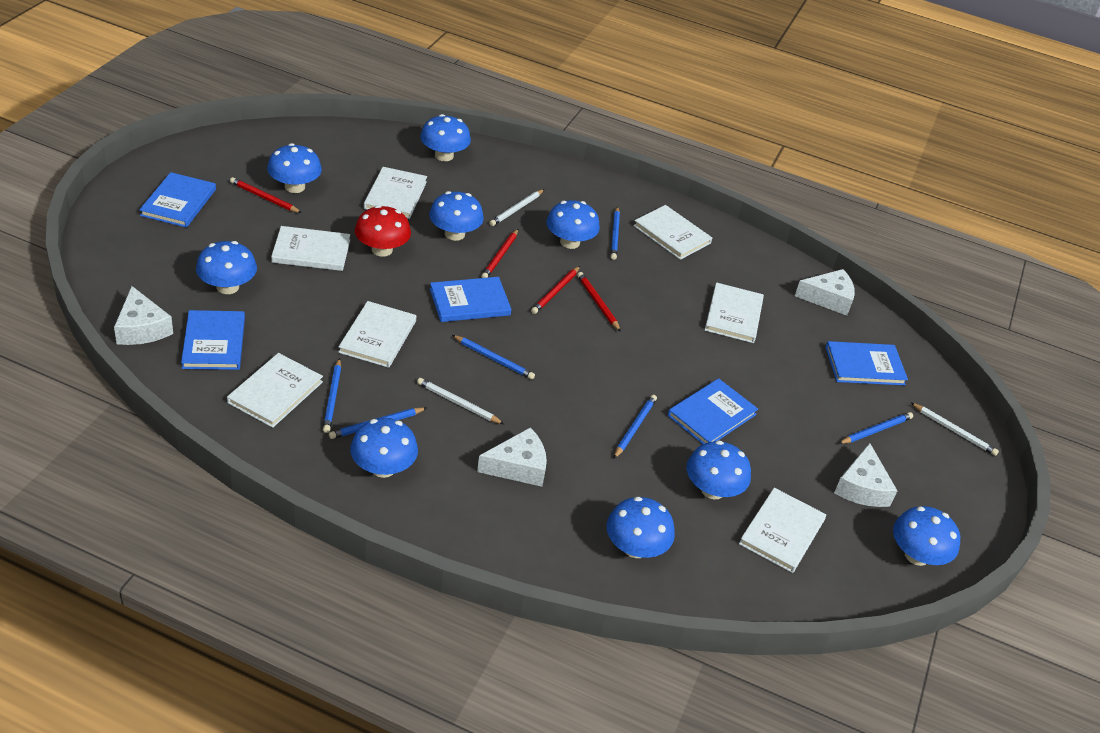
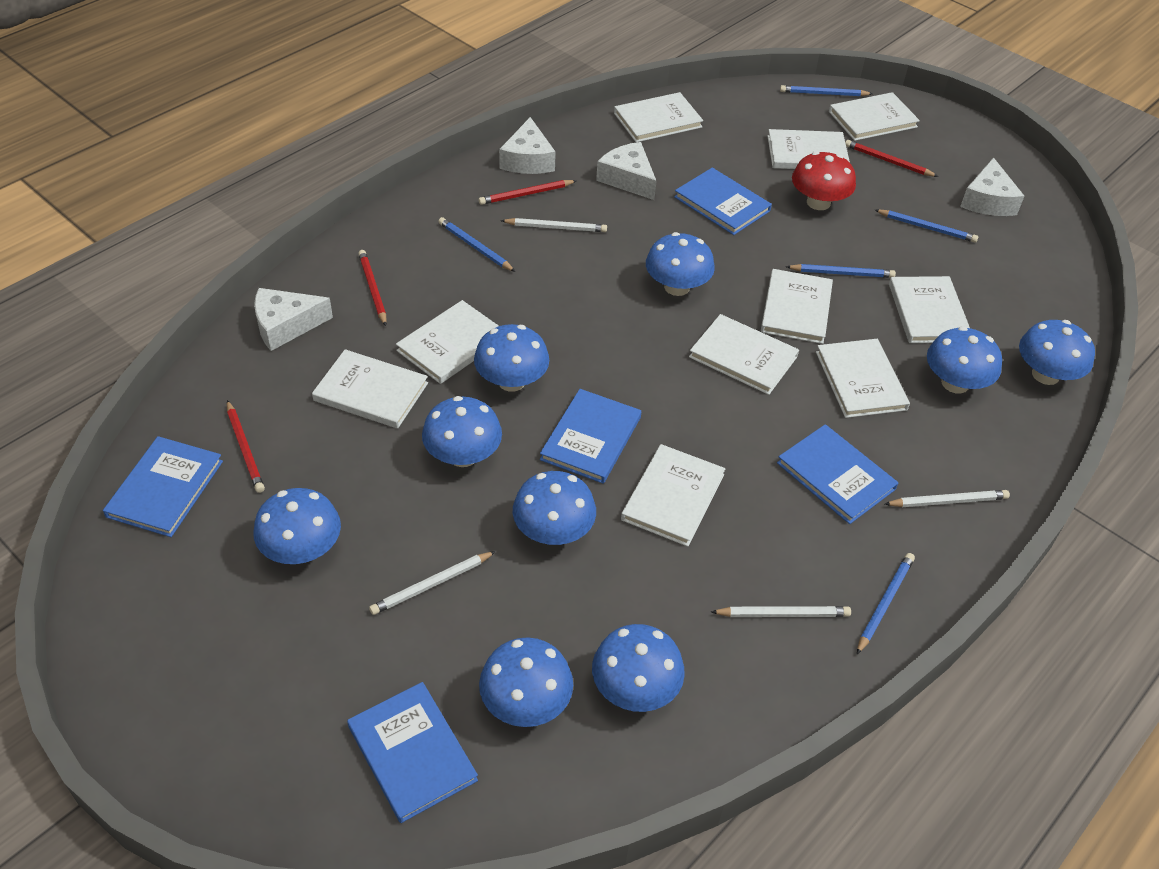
blue pencil: 6 -> 5
white book: 7 -> 10
white pencil: 3 -> 4

